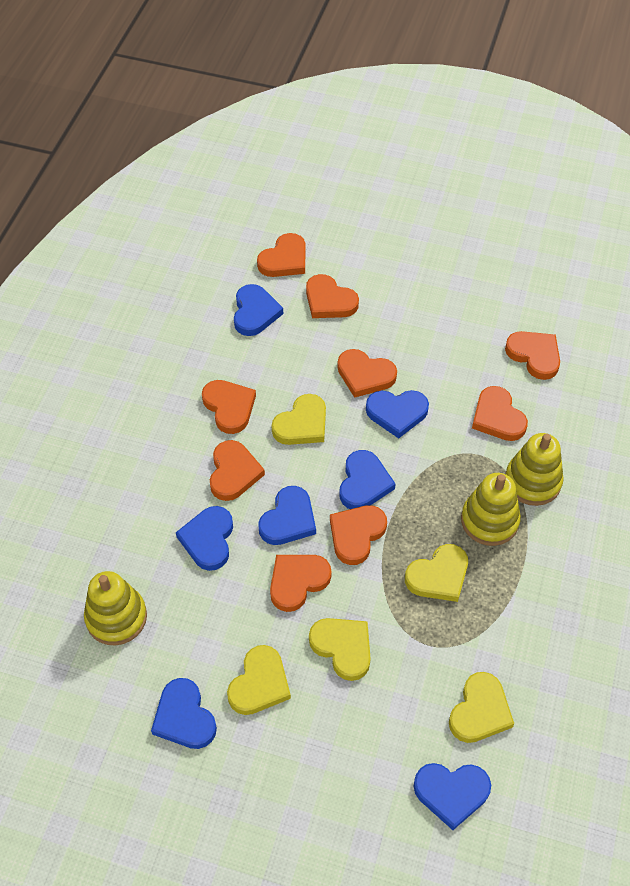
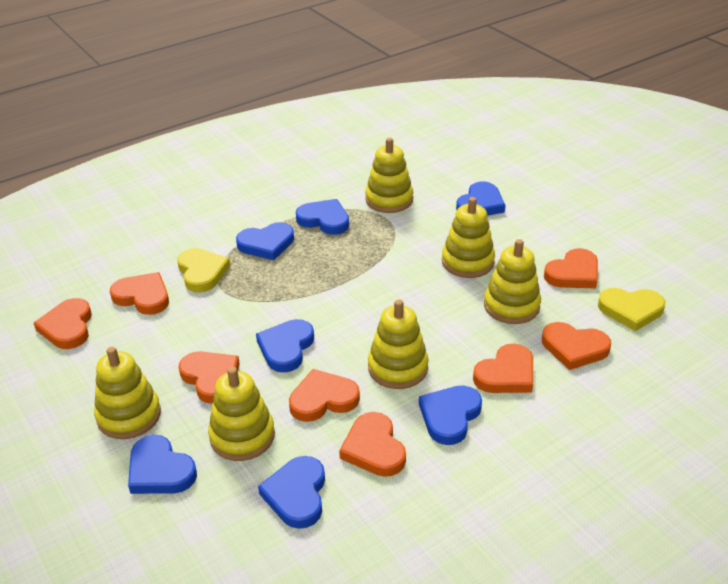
orange heart: 9 -> 8
yellow heart: 5 -> 2
yellow stacking toy: 3 -> 6

